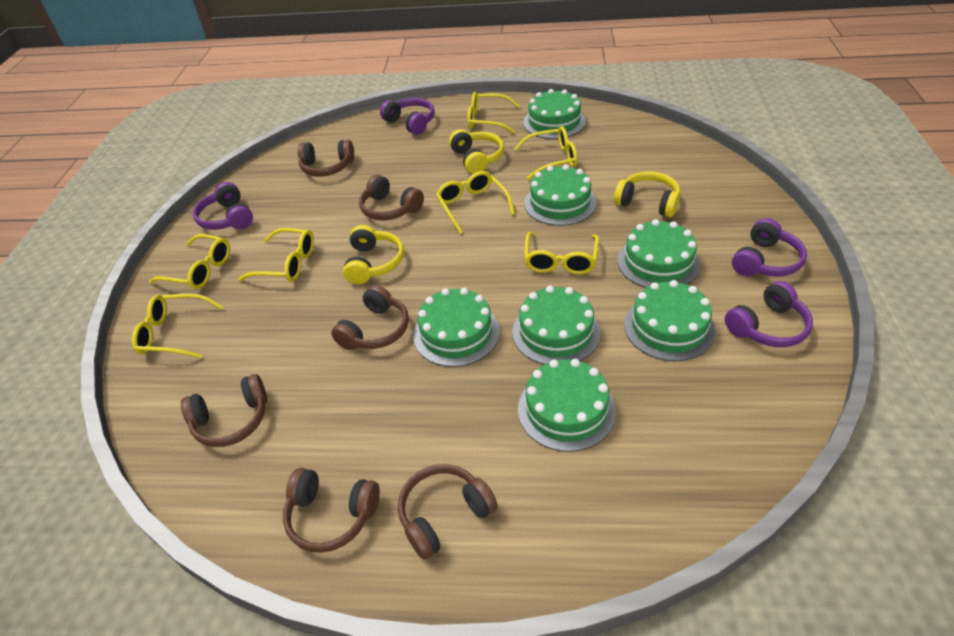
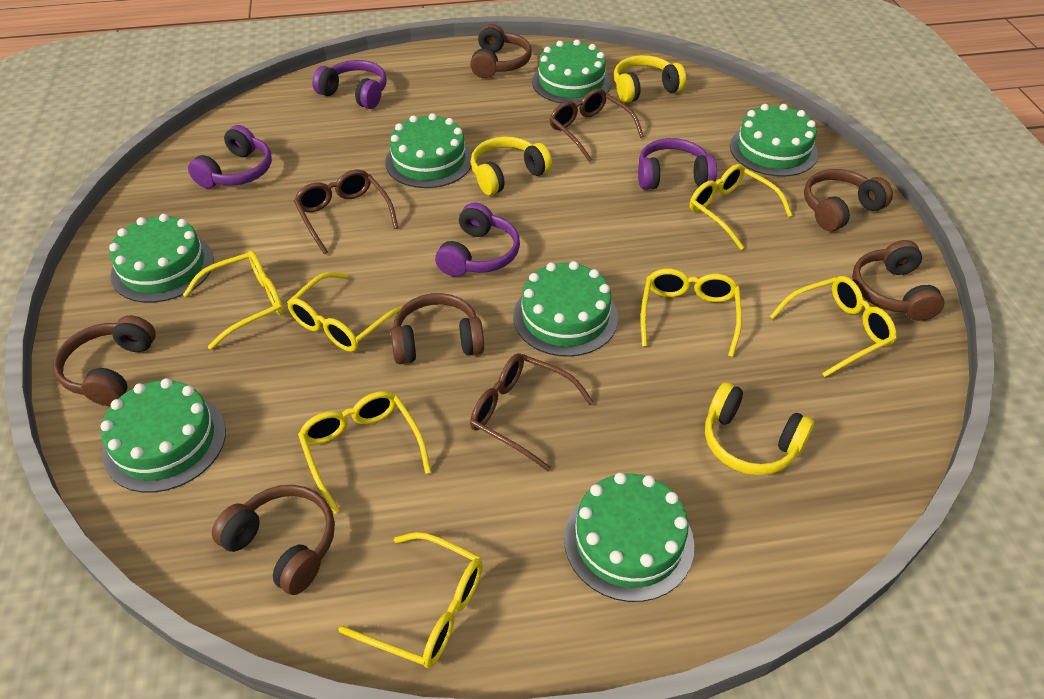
brown glasses: 0 -> 3

